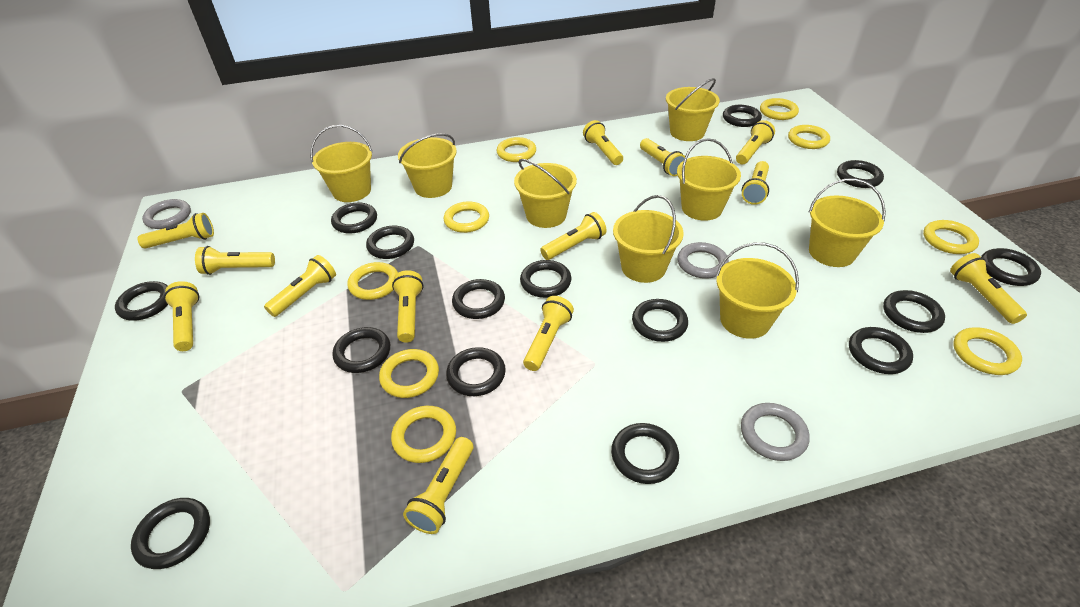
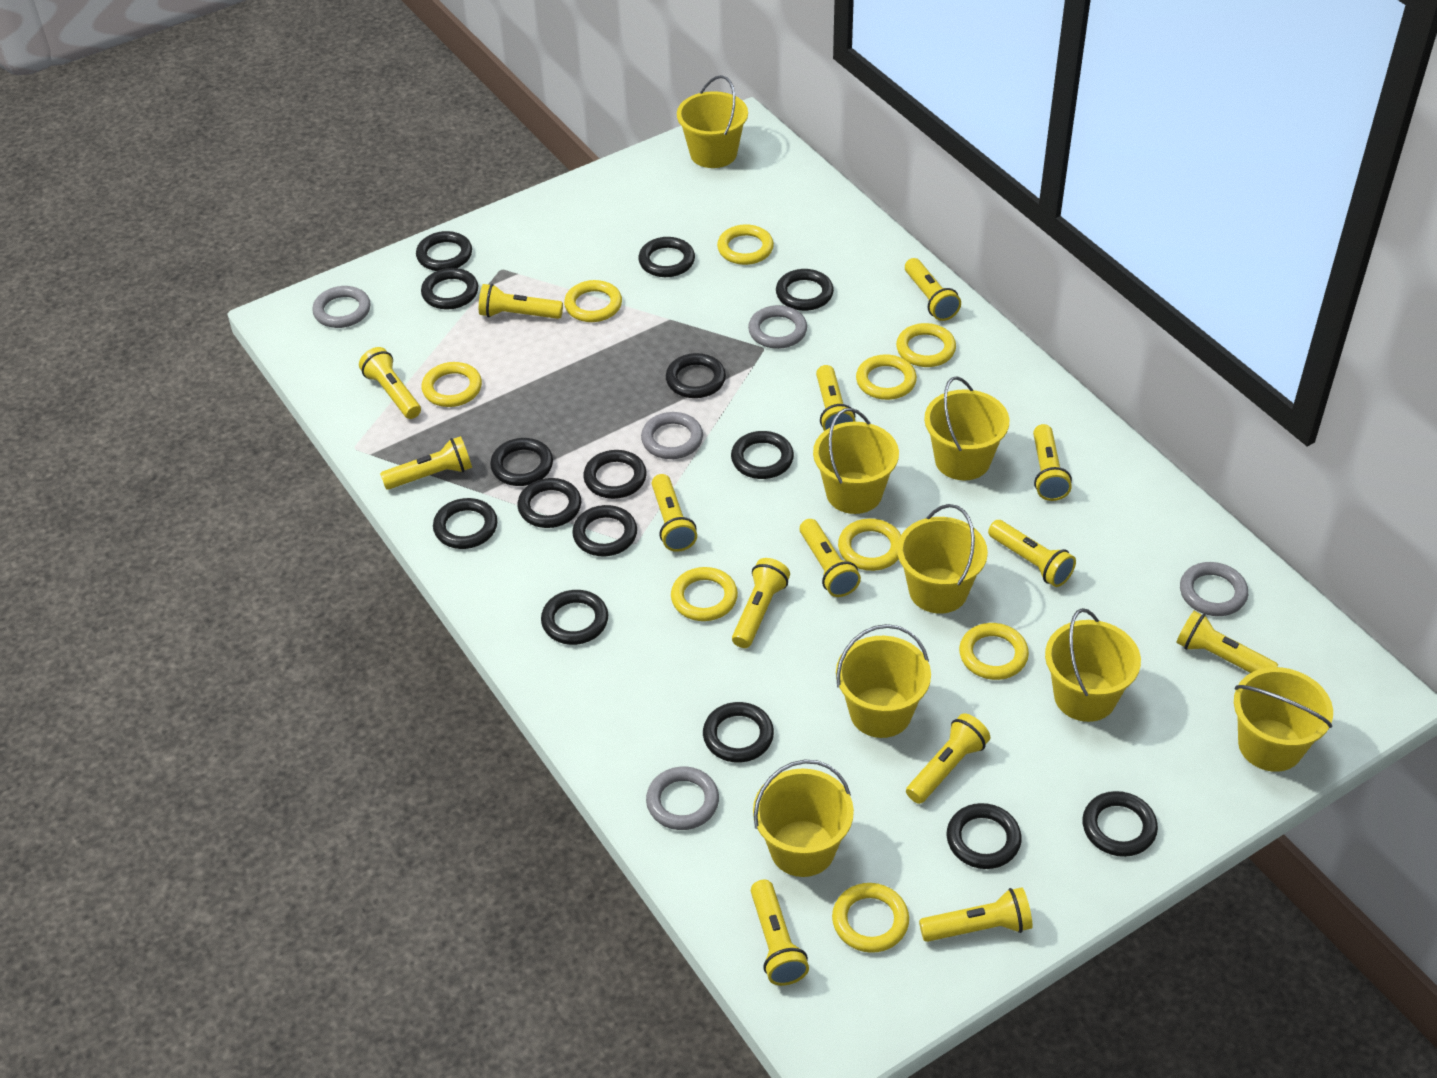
grey ring: 3 -> 5
yellow flashlight: 13 -> 14

